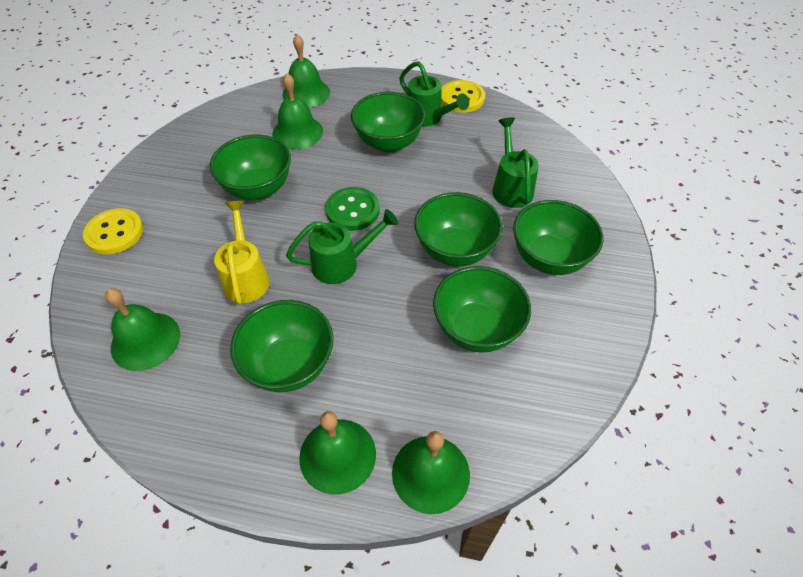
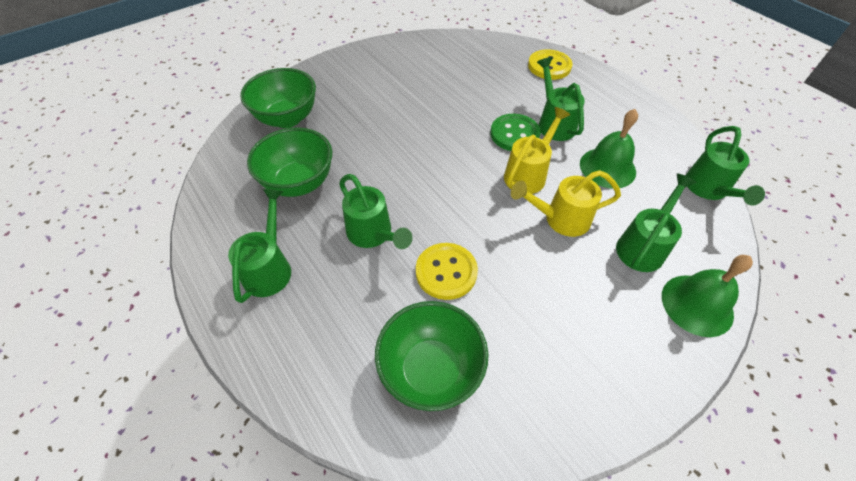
green bell: 5 -> 2
green bowl: 6 -> 3
green watering can: 3 -> 5
yellow watering can: 1 -> 2

